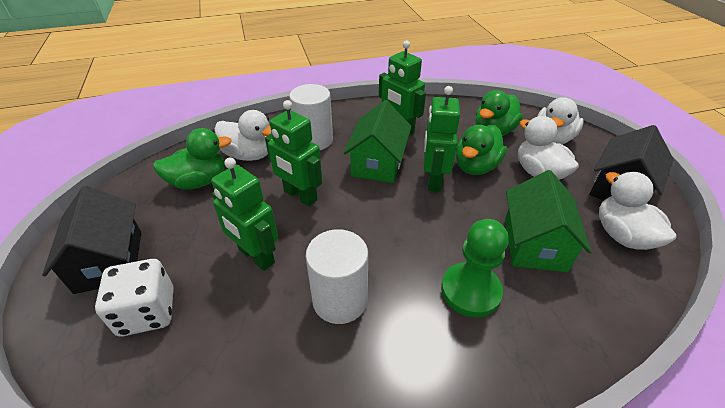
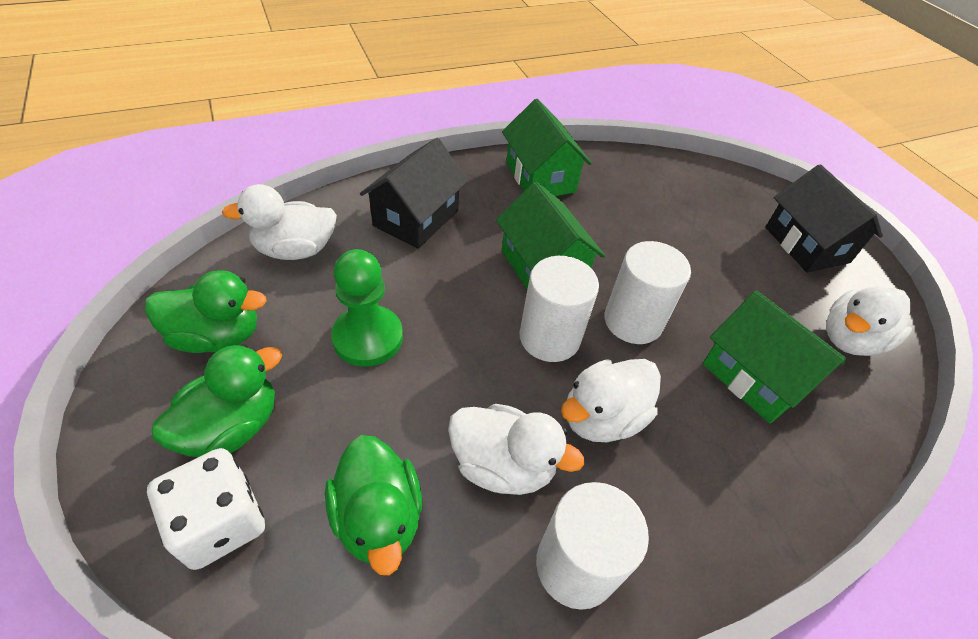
green house: 2 -> 3
green robot: 4 -> 0
white cylinder: 2 -> 3

